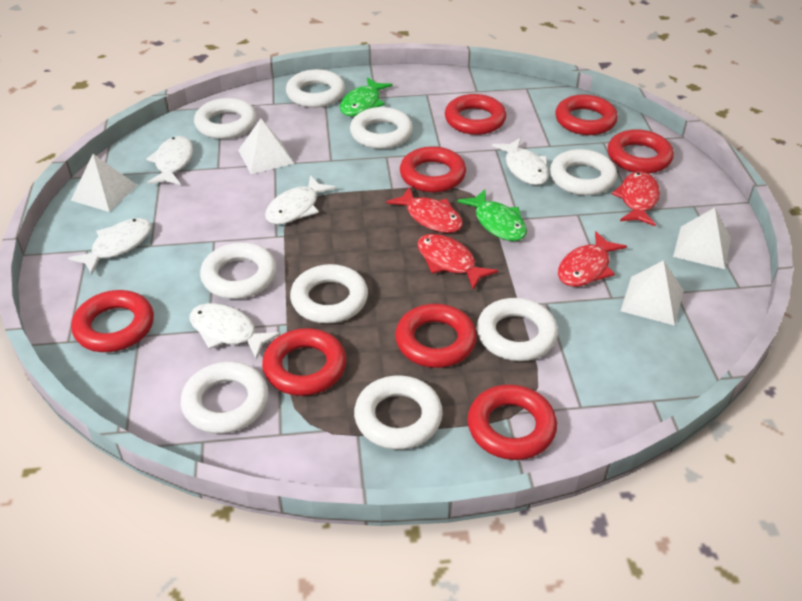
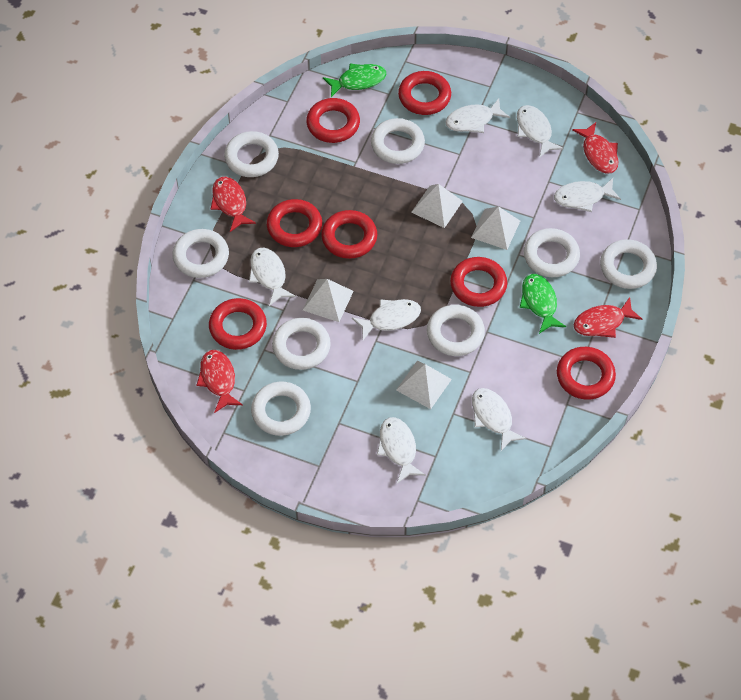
red ring: 8 -> 7
white fish: 5 -> 7
white ring: 9 -> 8

